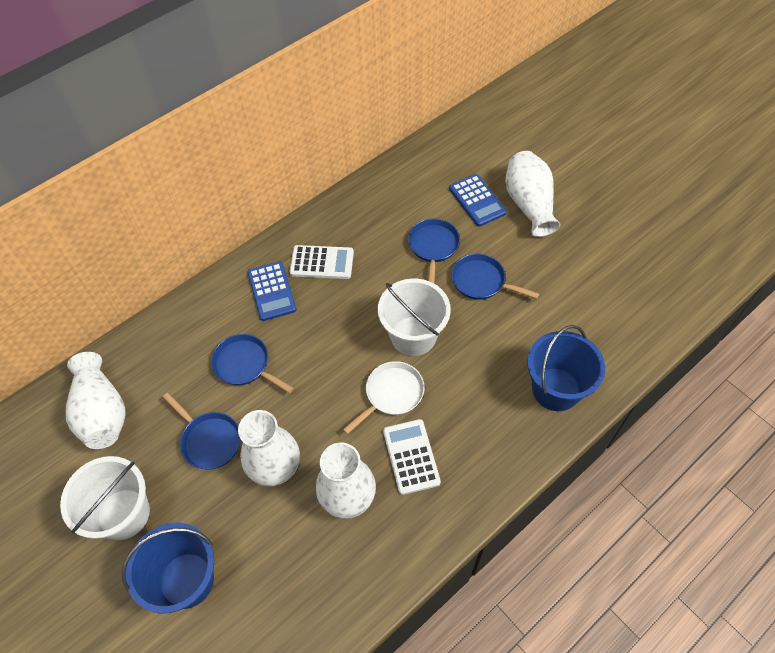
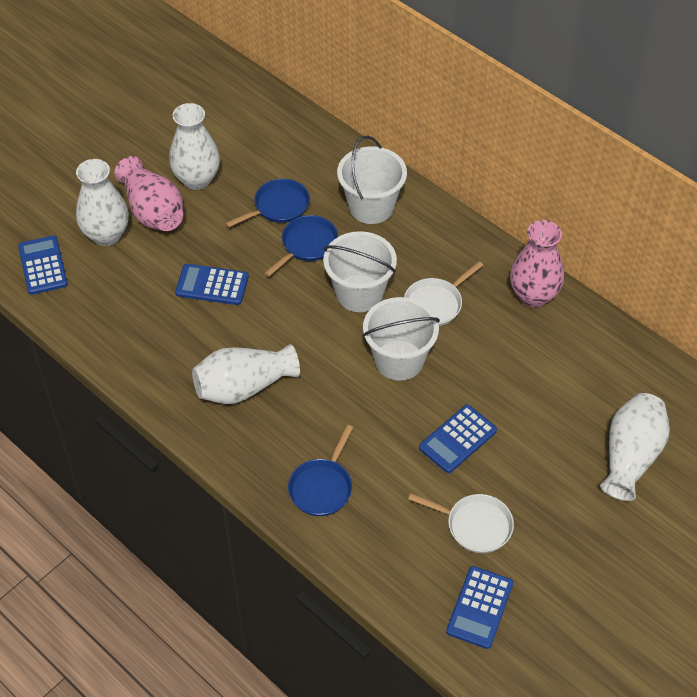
blue bucket: 2 -> 0
blue calculator: 2 -> 4
blue pan: 4 -> 3
pink vase: 0 -> 2
white bucket: 2 -> 3
white calculator: 2 -> 0
white pan: 1 -> 2

